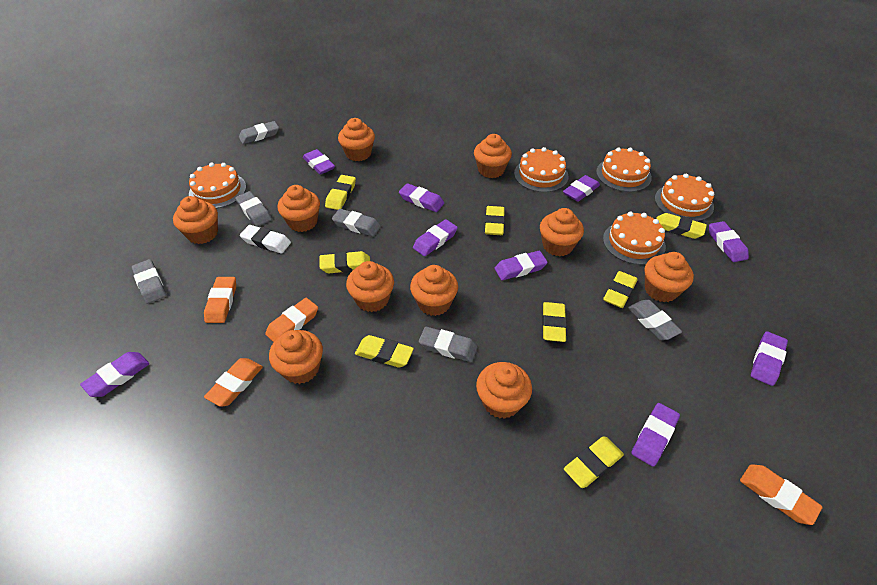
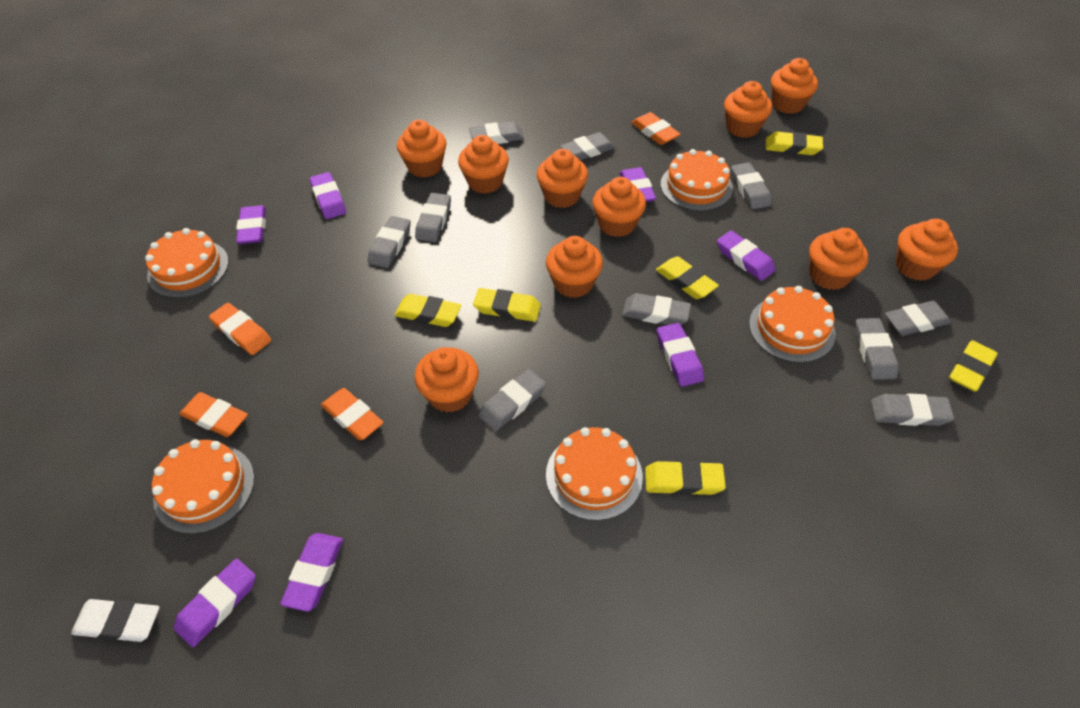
grey eraser: 6 -> 10
purple eraser: 9 -> 7
yellow eraser: 8 -> 6

